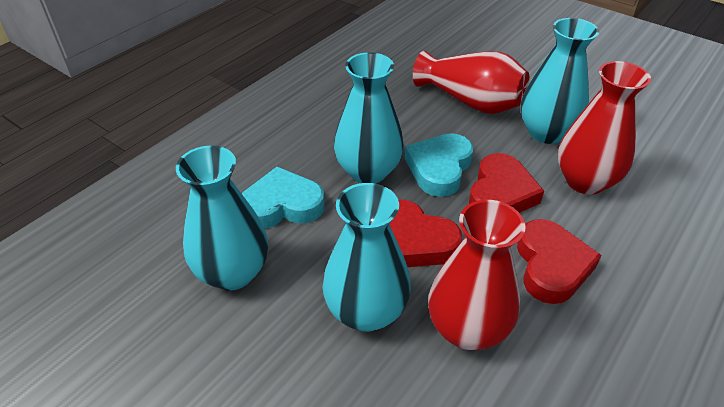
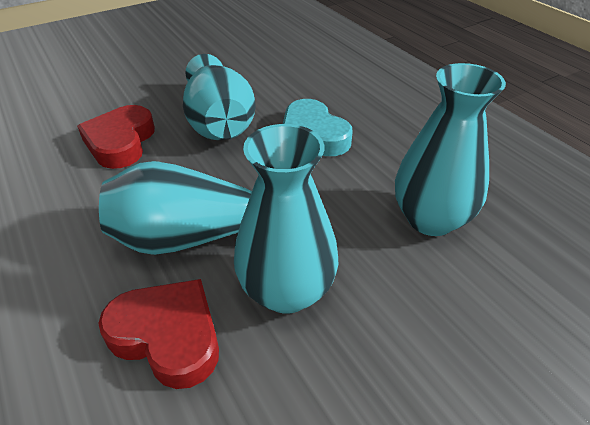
red heart: 3 -> 2
red vase: 3 -> 0
turquoise heart: 2 -> 1

